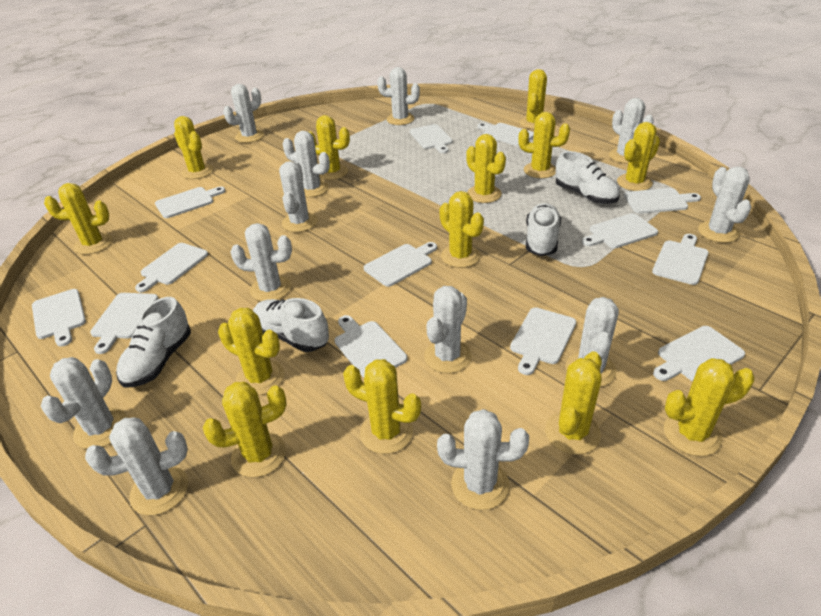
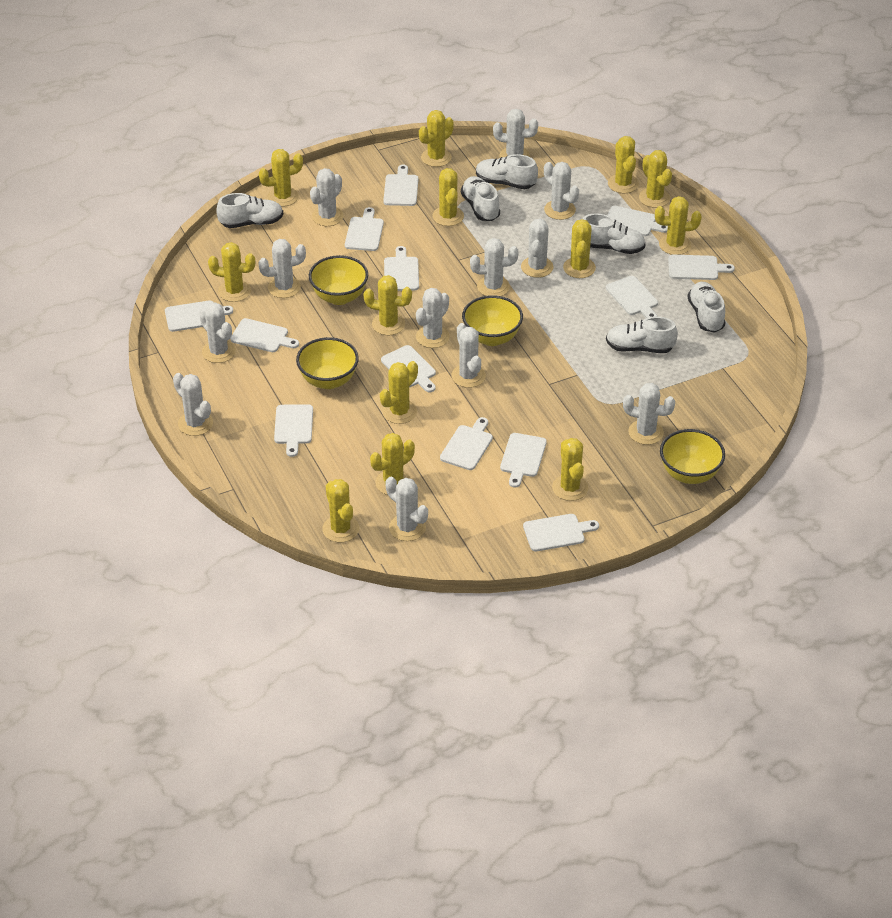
white shoe: 4 -> 6
yellow bowl: 0 -> 4

